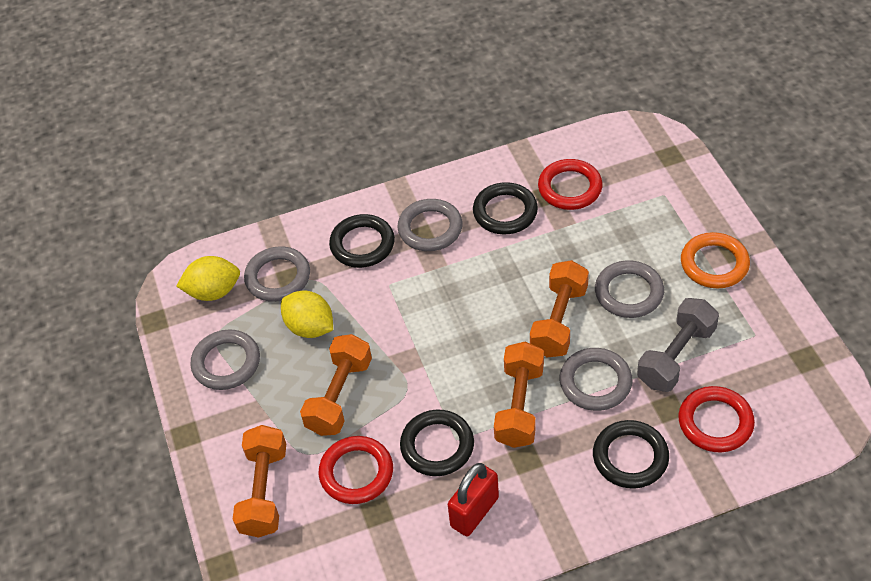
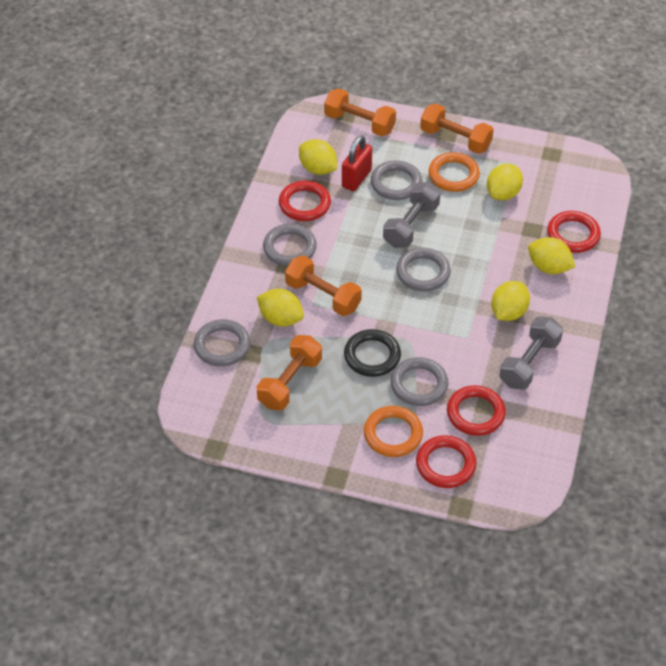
black ring: 4 -> 1
grey dumbbell: 1 -> 2
orange ring: 1 -> 2
red ring: 3 -> 4
yellow lemon: 2 -> 5

